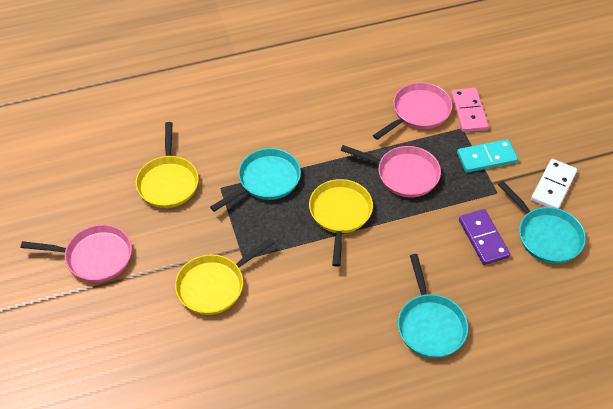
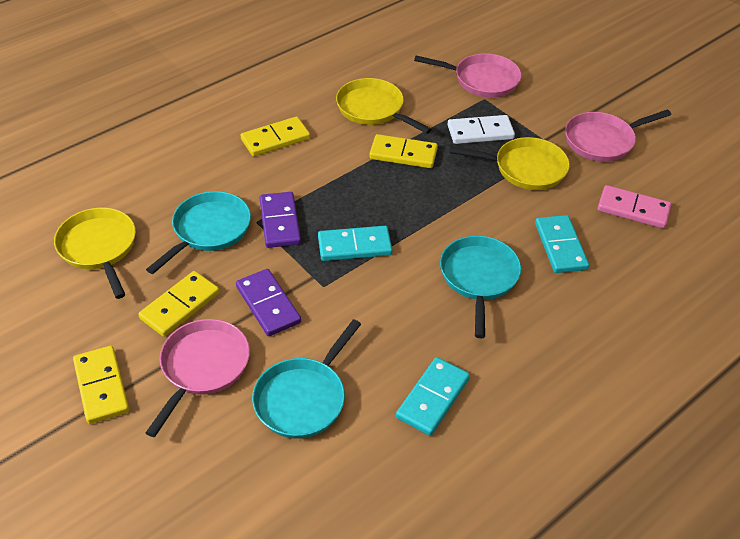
purple domino: 1 -> 2
turquoise domino: 1 -> 3
yellow domino: 0 -> 4

